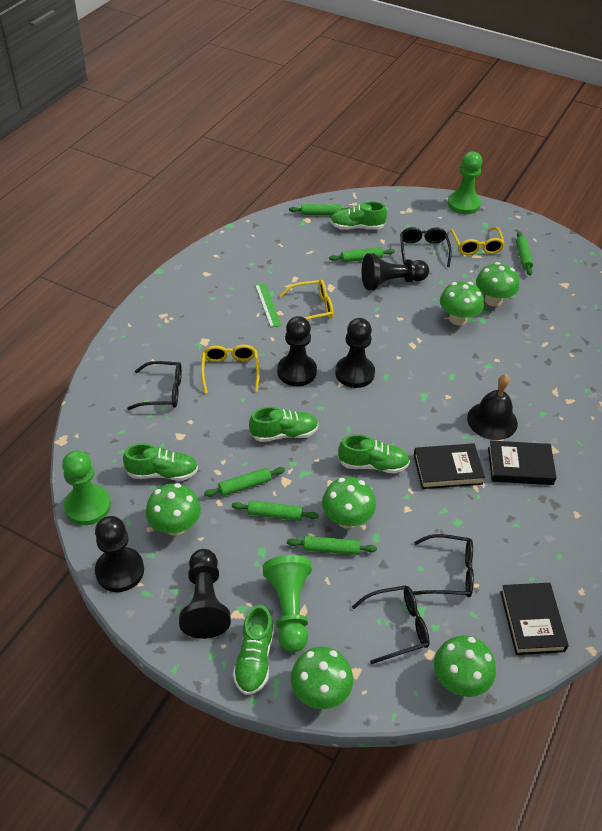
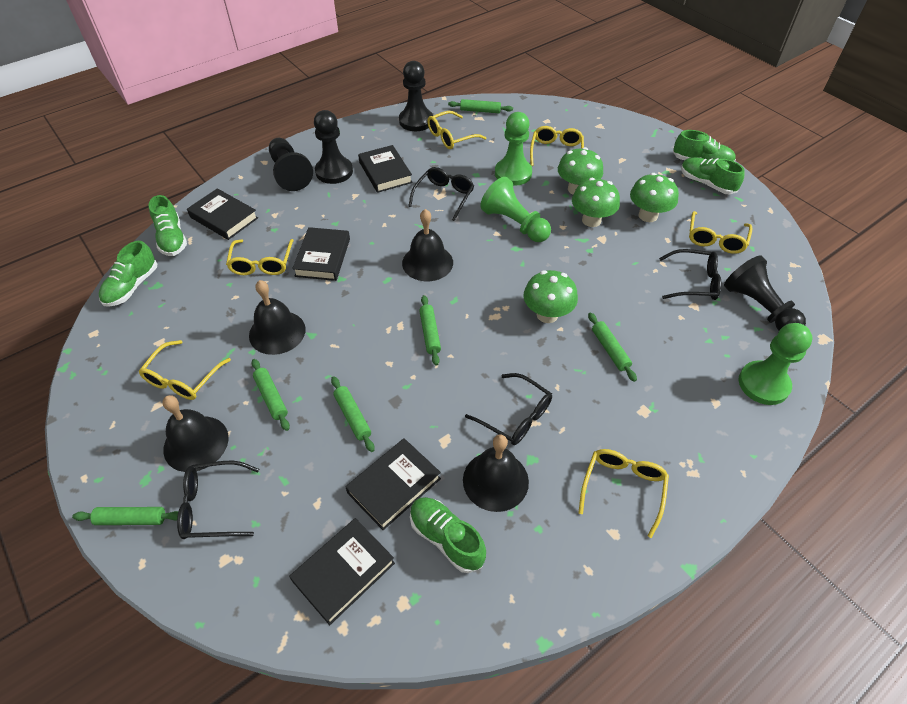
black bell: 1 -> 4
black book: 3 -> 5
black pawn: 5 -> 4
green mushroom: 6 -> 4
green ruler: 1 -> 0
yellow glasses: 3 -> 6

